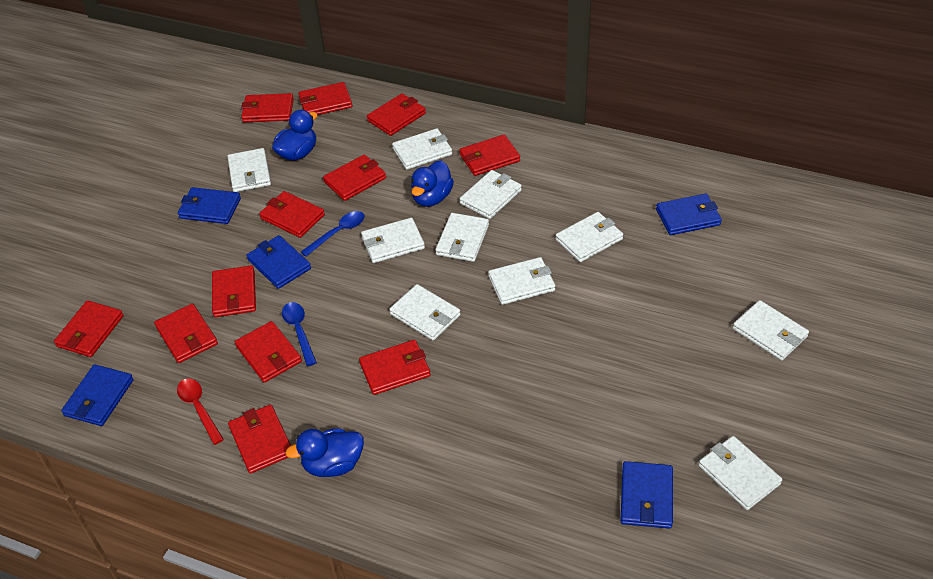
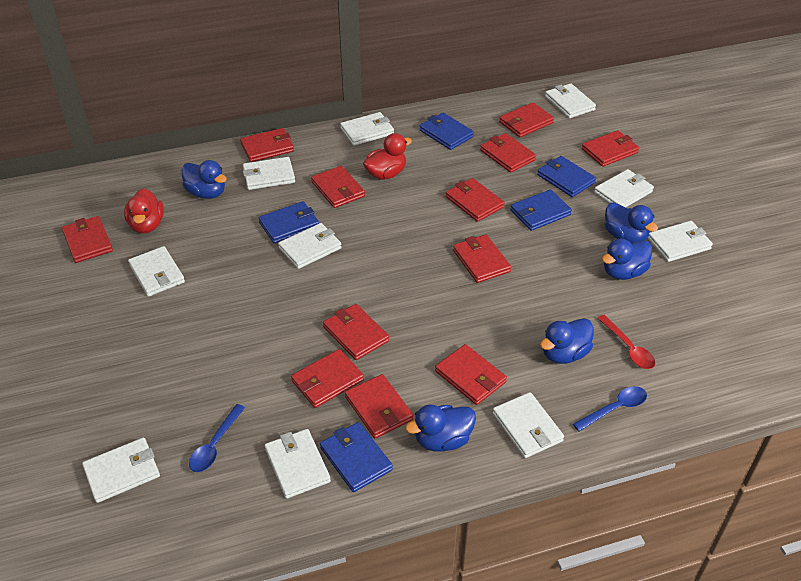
blue duck: 3 -> 5
red duck: 0 -> 2

